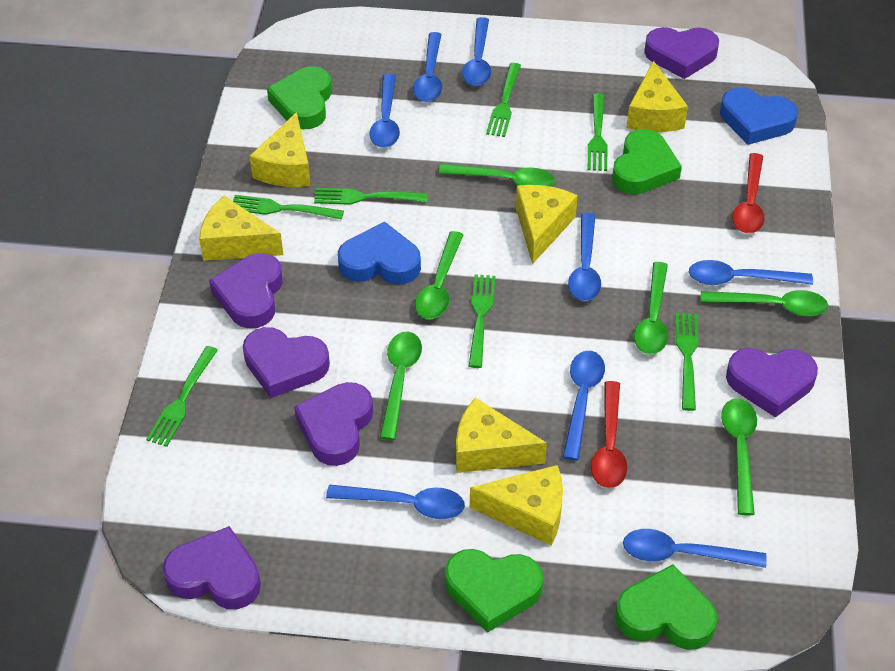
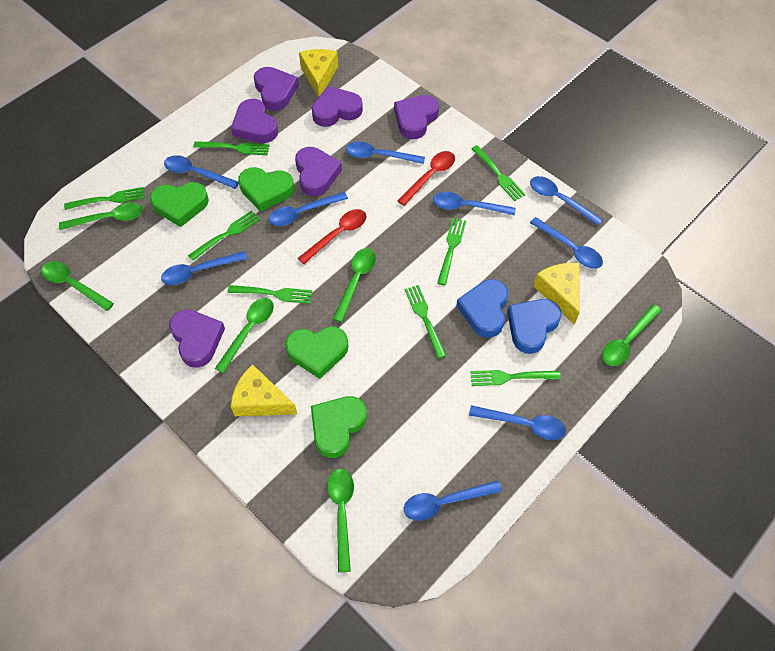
blue spoon: 8 -> 9
green fork: 7 -> 8
yellow cheese: 6 -> 3

